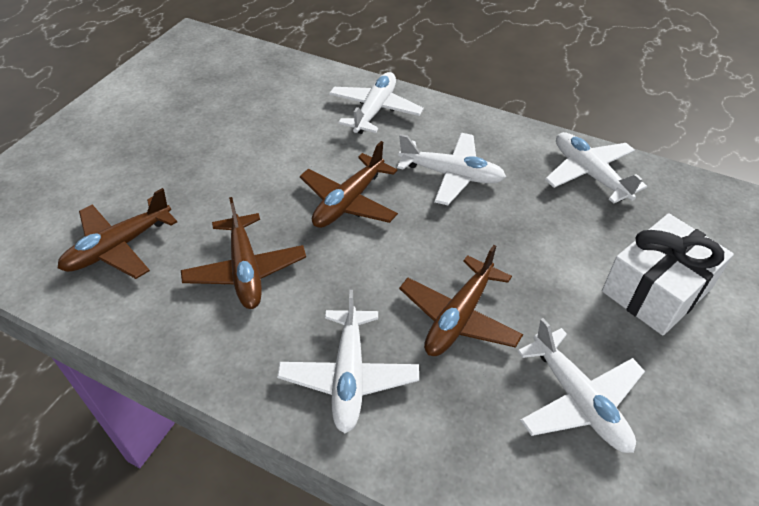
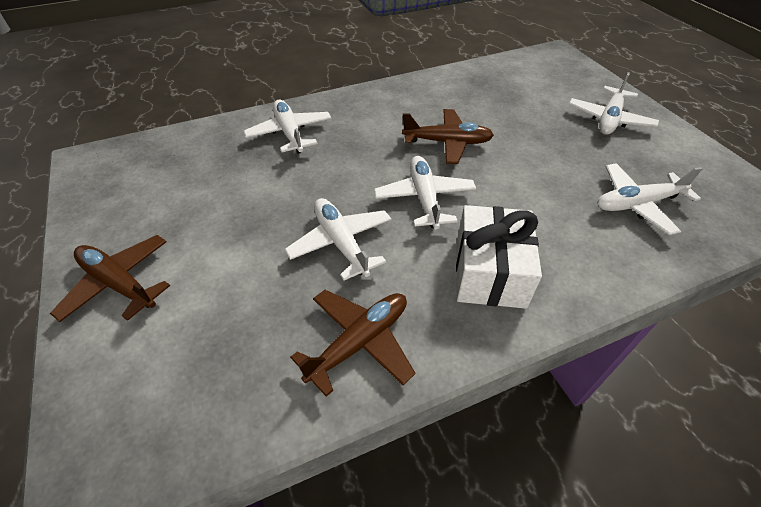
brown plane: 4 -> 3

